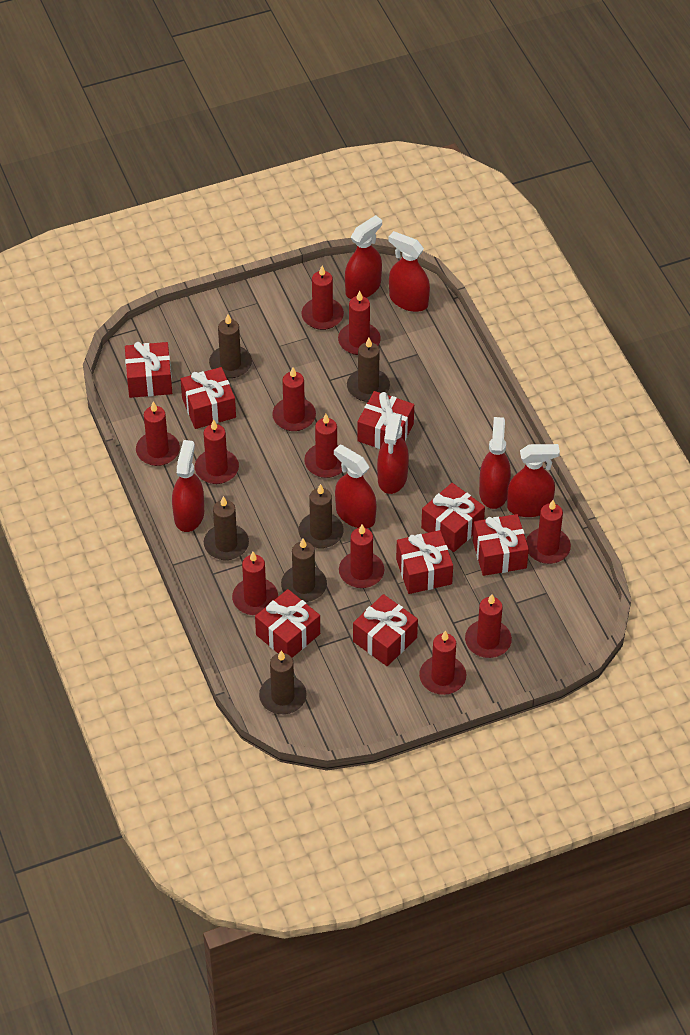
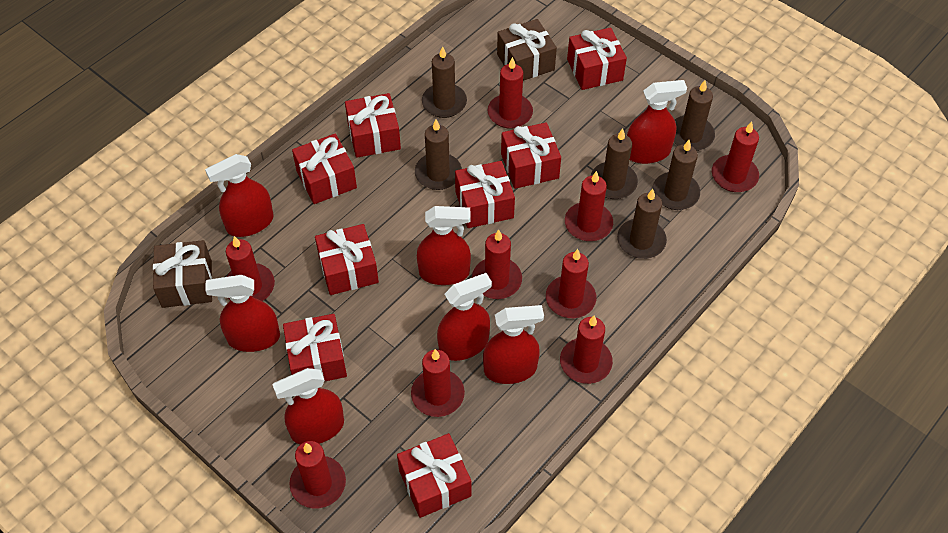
brown gift: 0 -> 2
red candle: 11 -> 9

